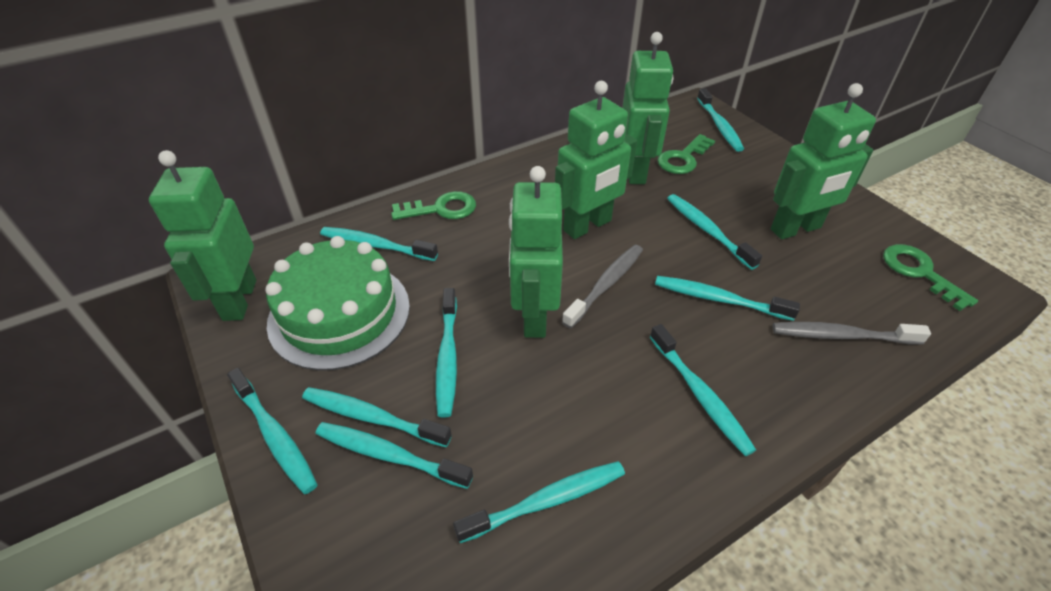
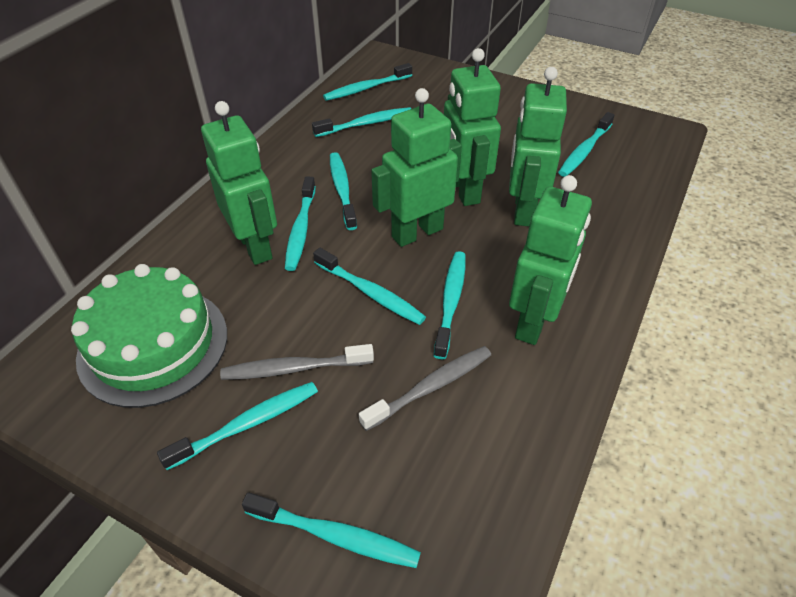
green key: 3 -> 0
turquoise toothbrush: 10 -> 9

